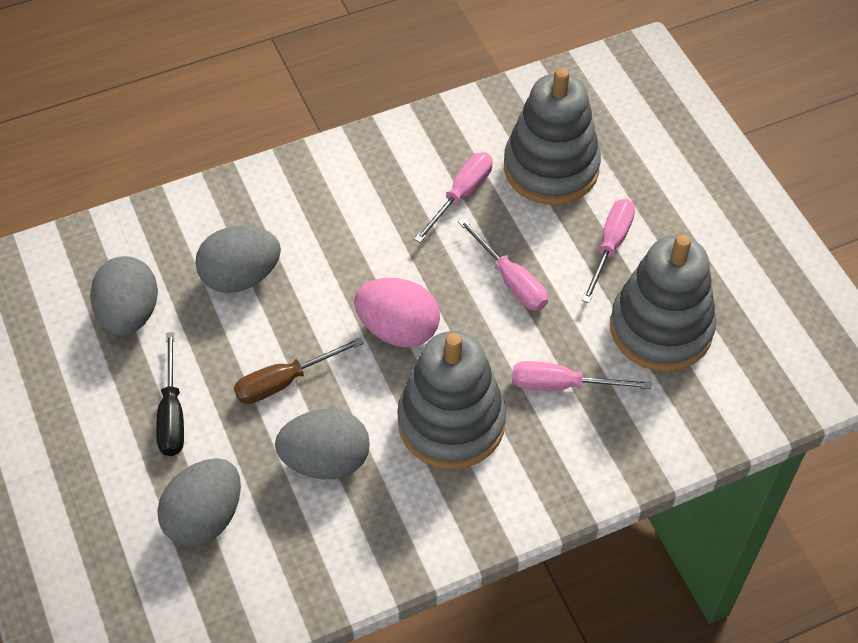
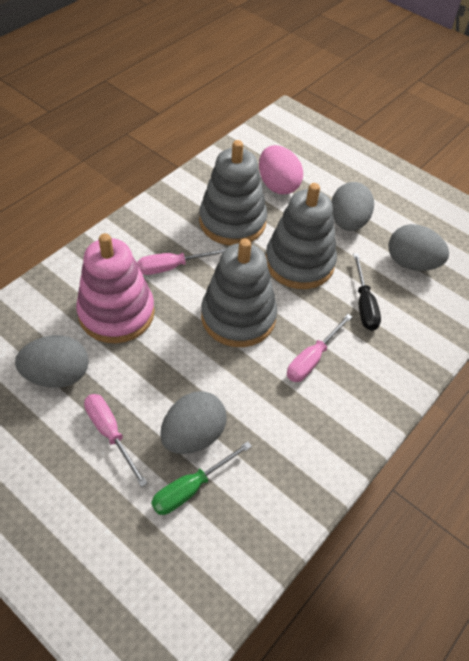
brown screwdriver: 1 -> 0
green screwdriver: 0 -> 1
pink screwdriver: 4 -> 3
pink stacking toy: 0 -> 1

